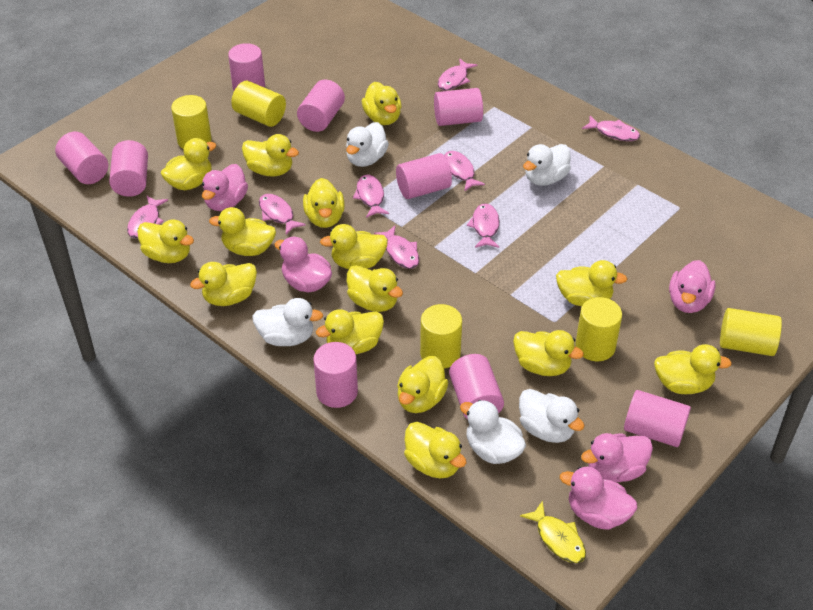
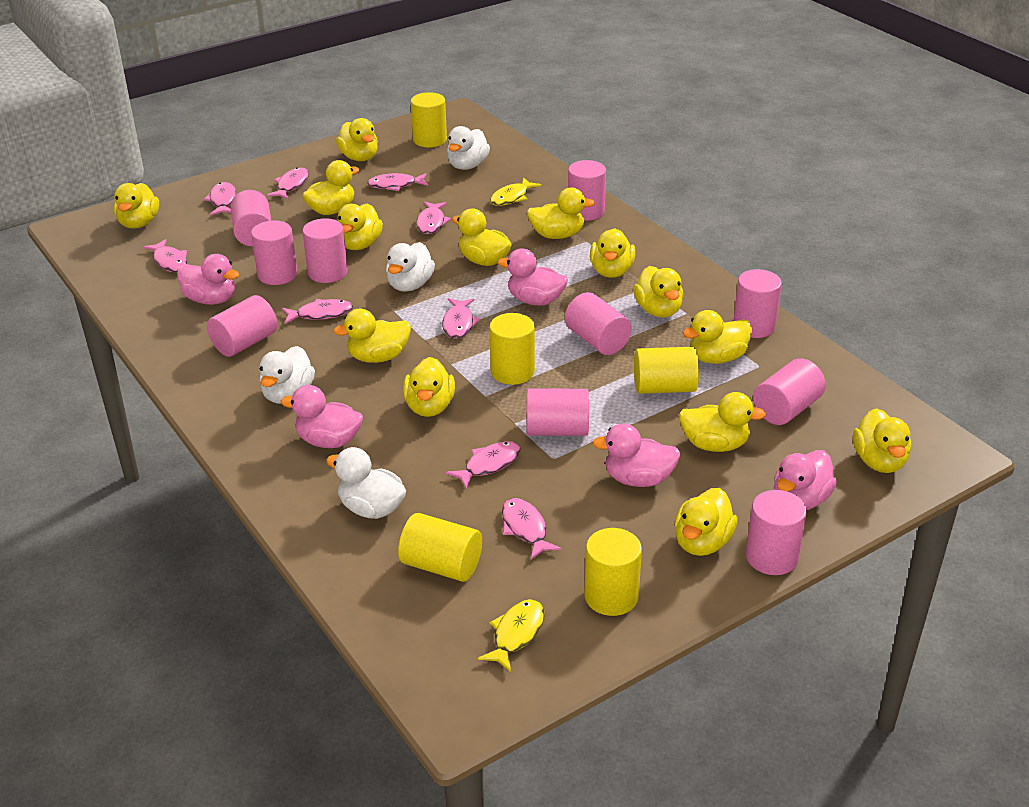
pink cylinder: 9 -> 10
pink fish: 8 -> 9
white duck: 5 -> 4
yellow duck: 15 -> 14
yellow fish: 1 -> 2

